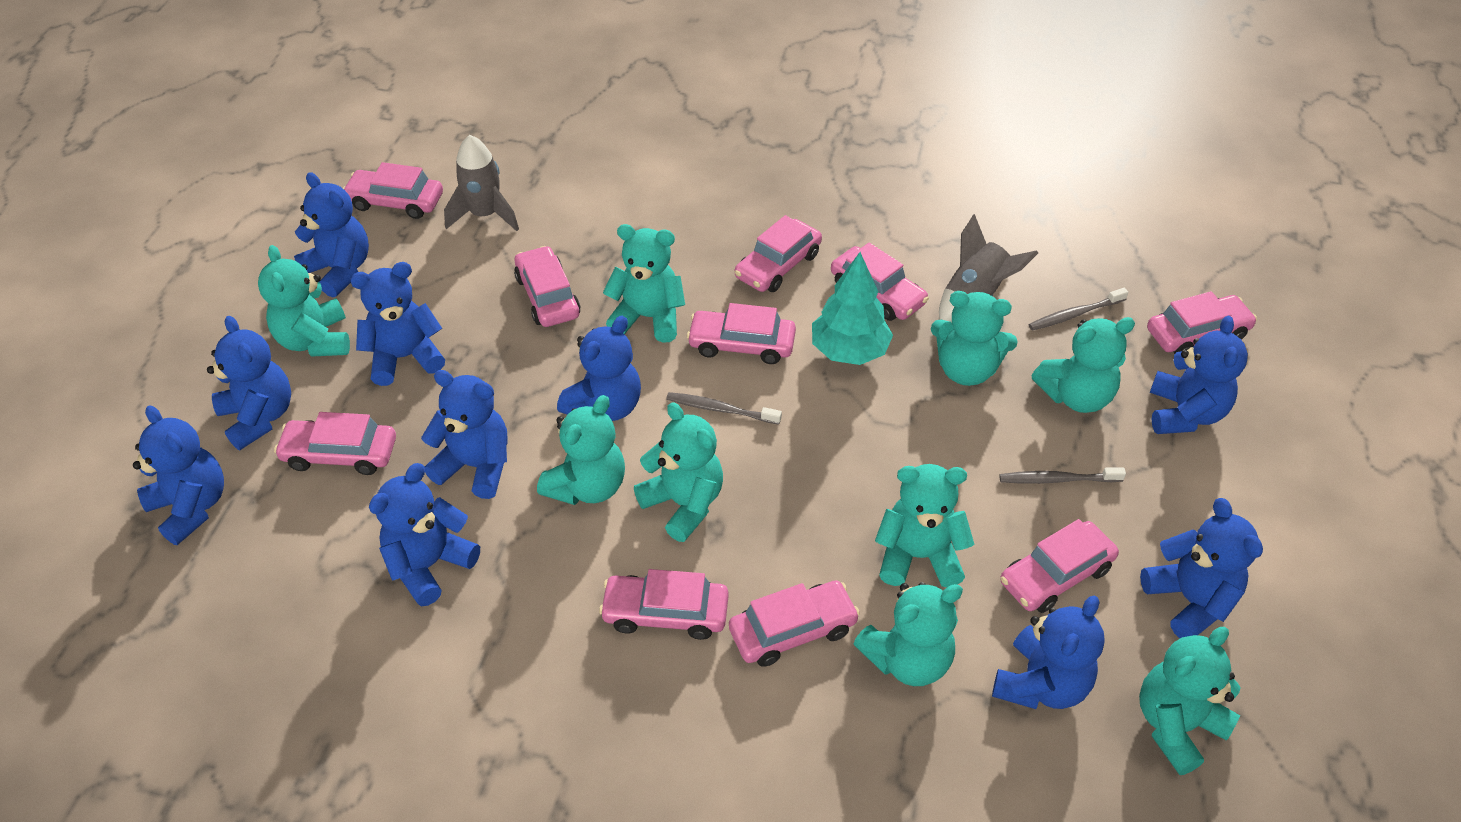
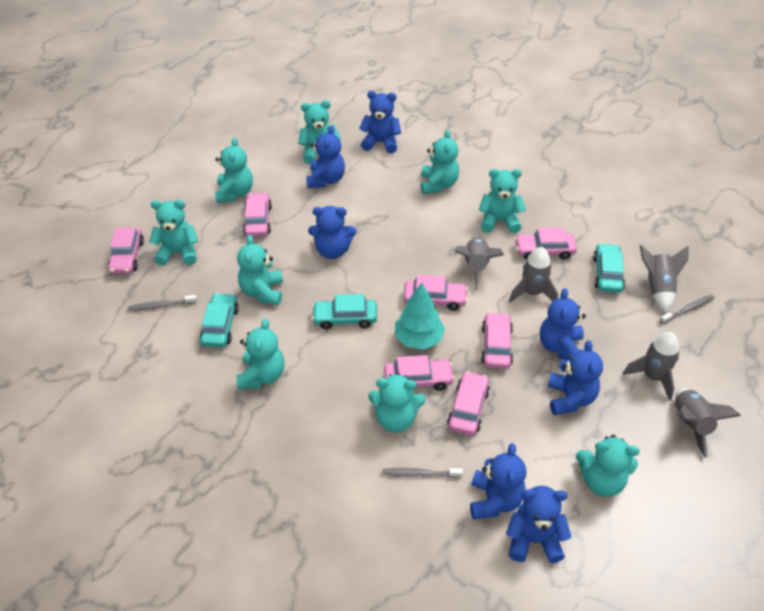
blue teddy bear: 10 -> 7
grey rocket: 2 -> 5
pink car: 10 -> 7
turquoise car: 0 -> 3

